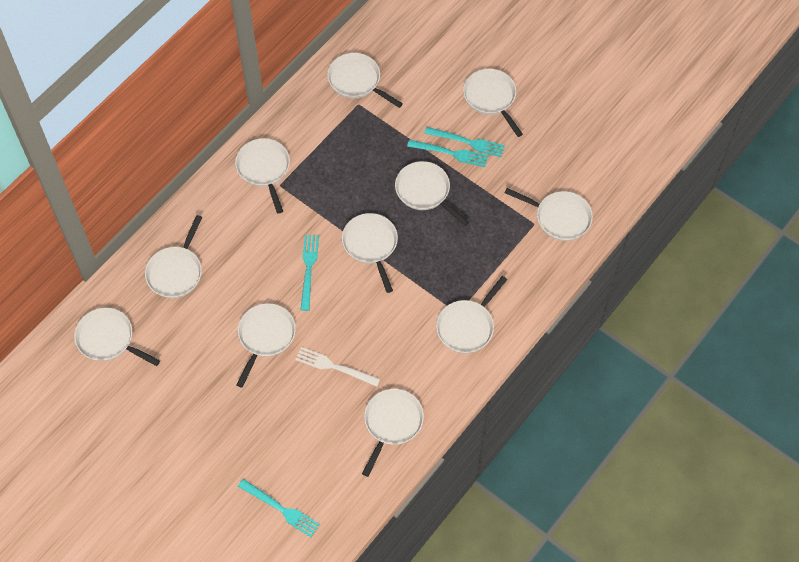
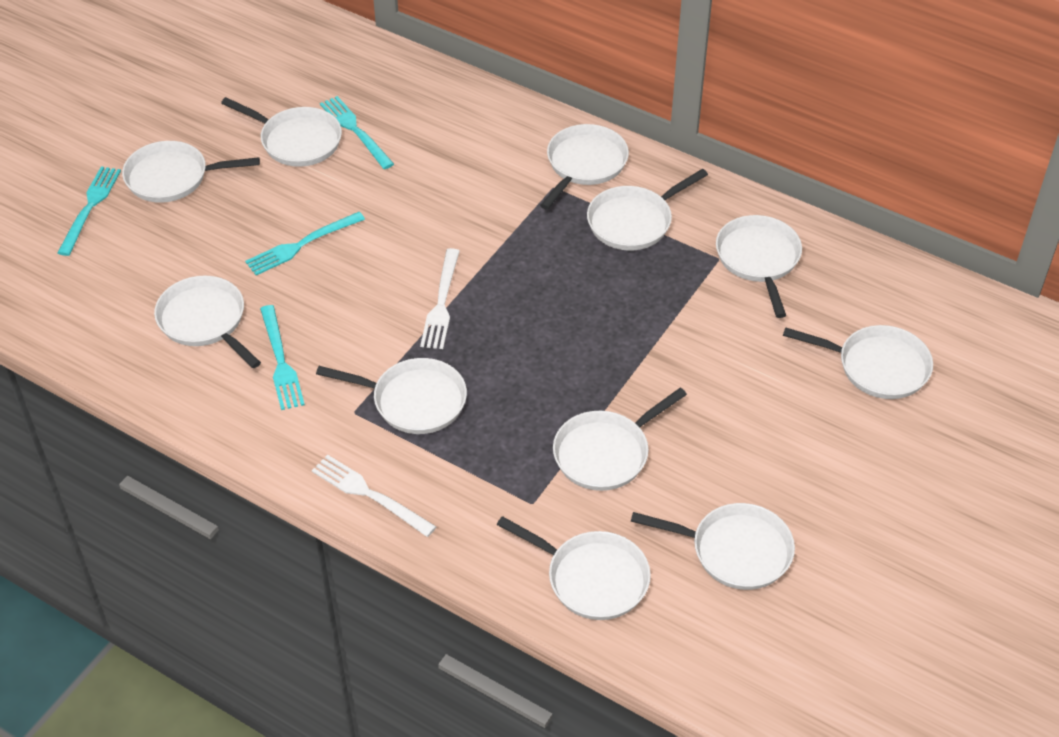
white fork: 1 -> 2

